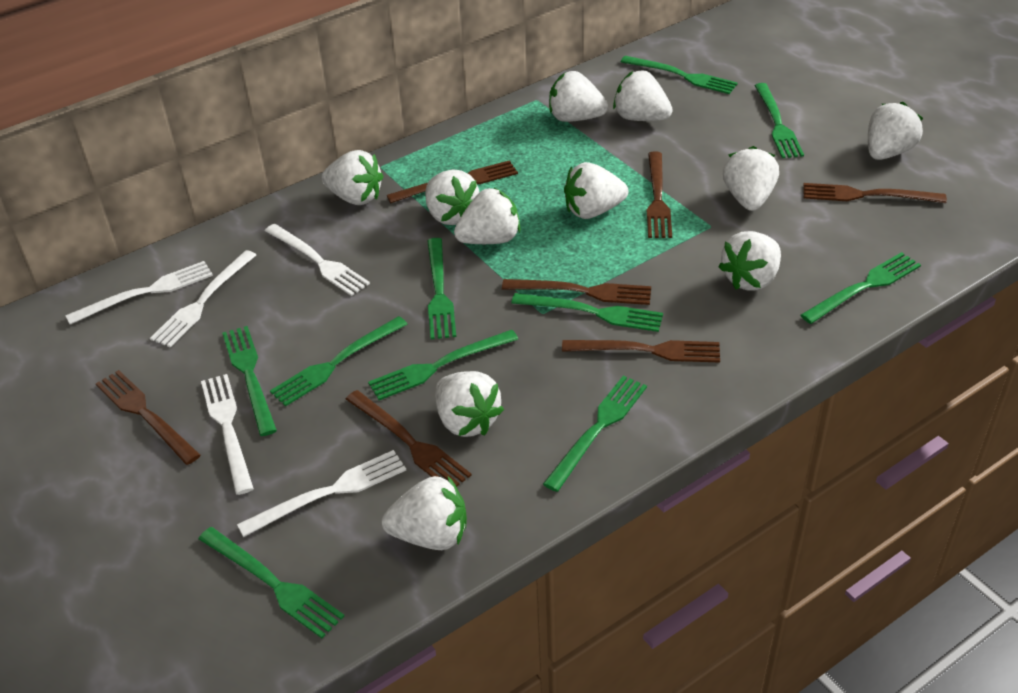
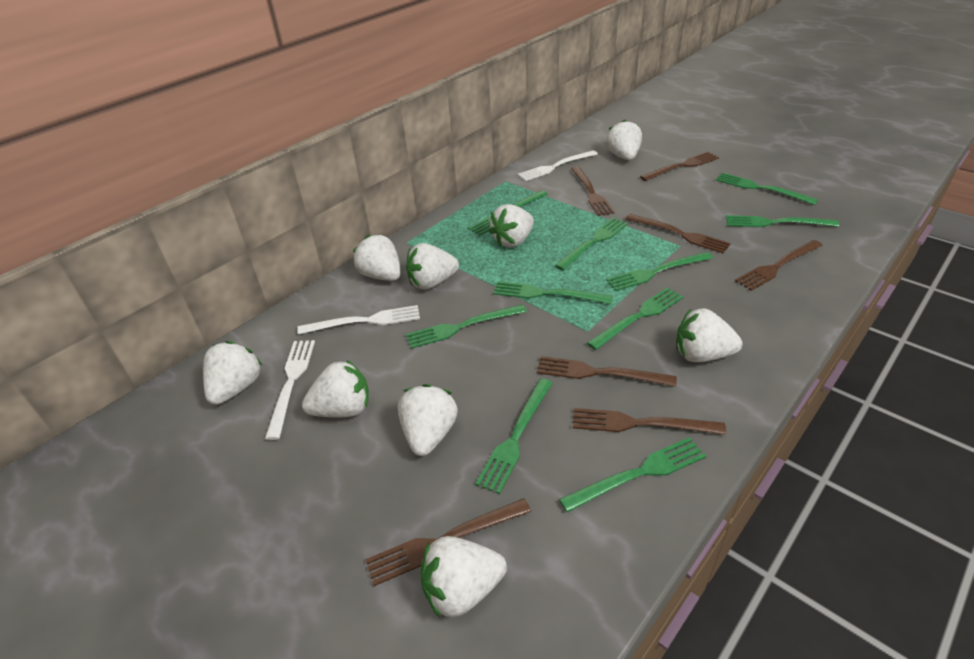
white fork: 5 -> 3
white strawberry: 11 -> 9

